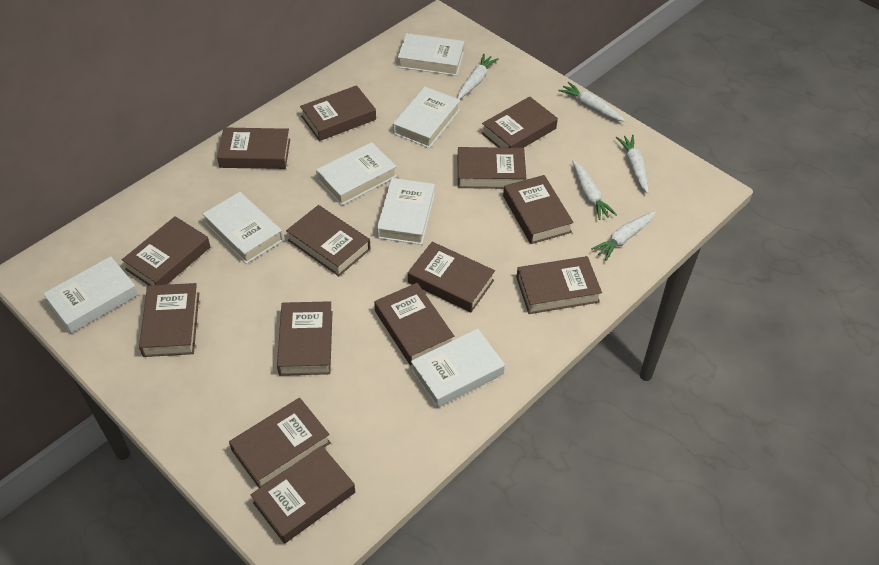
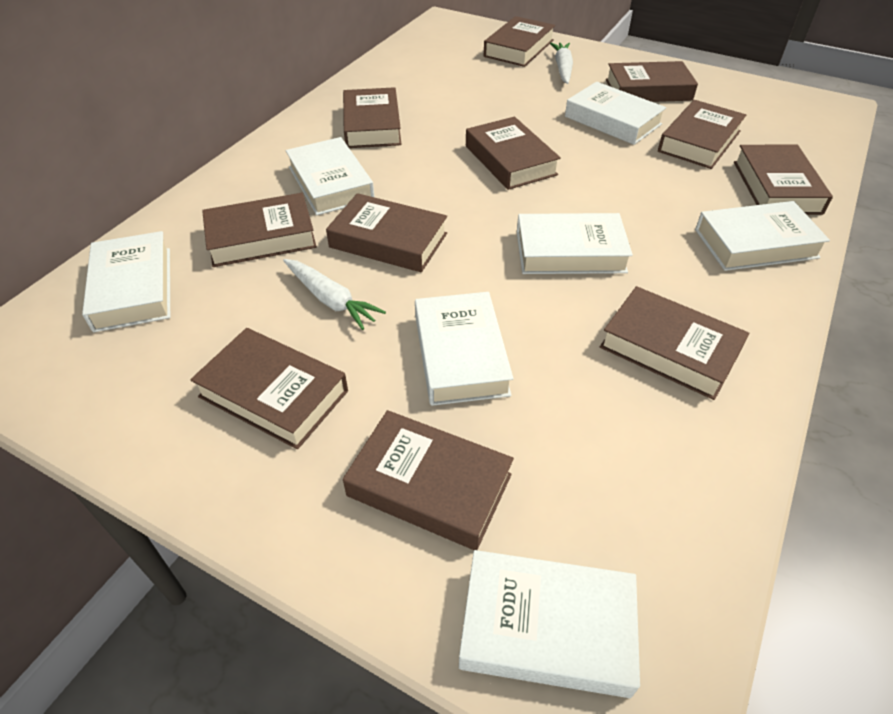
brown book: 14 -> 11
white carrot: 5 -> 2

